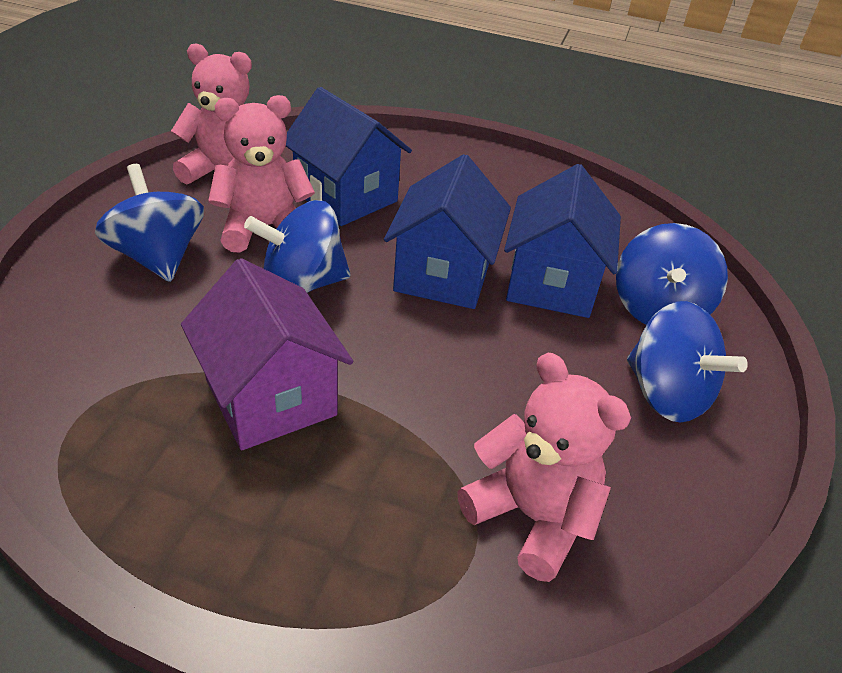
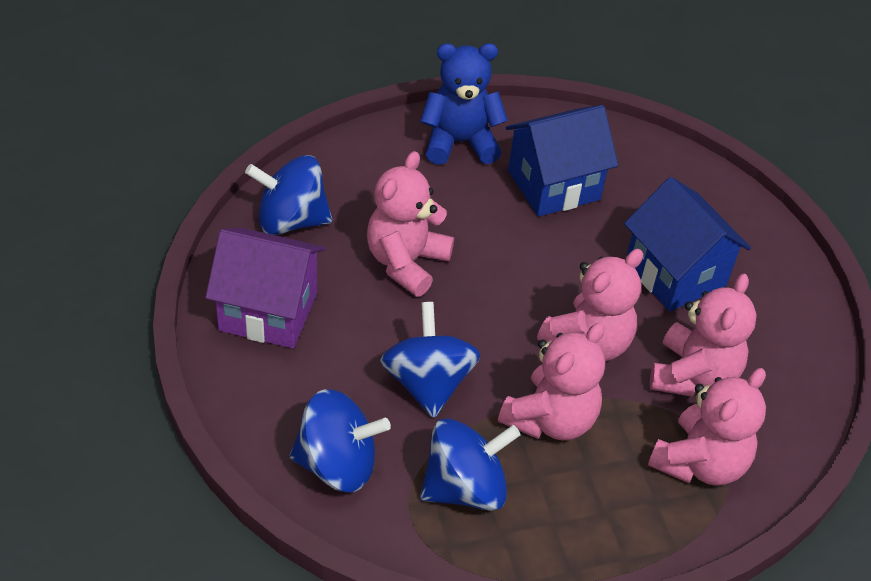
blue house: 3 -> 2
blue teddy bear: 0 -> 1
pink teddy bear: 3 -> 5

